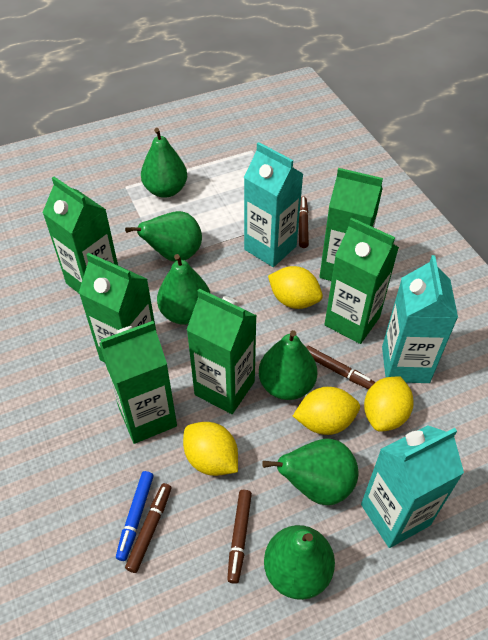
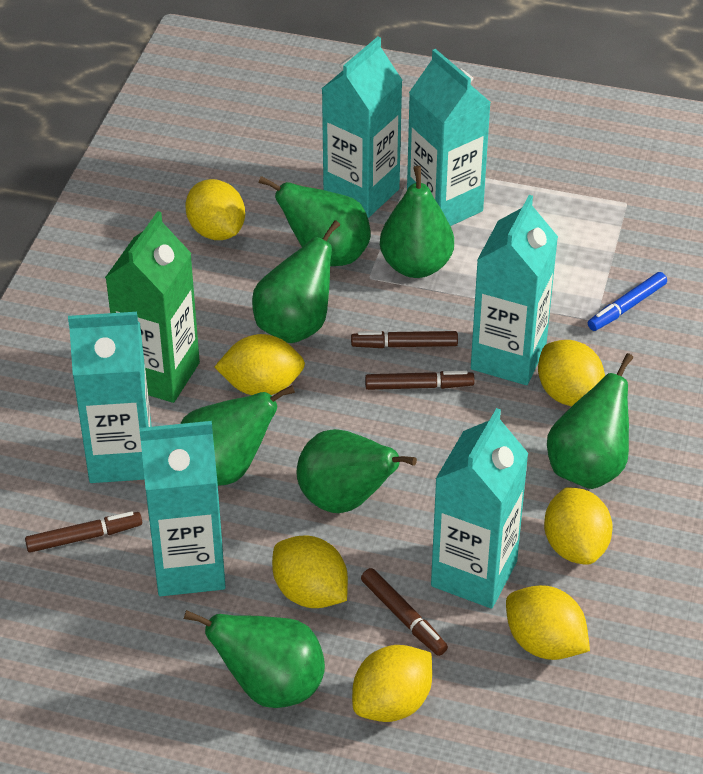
green carton: 6 -> 1
green pear: 6 -> 7
turquoise carton: 3 -> 6
yellow lemon: 4 -> 7

